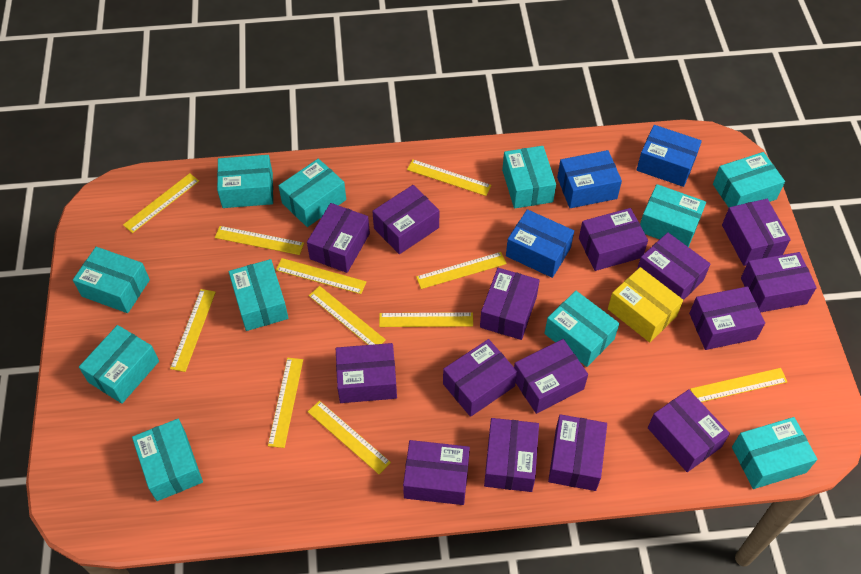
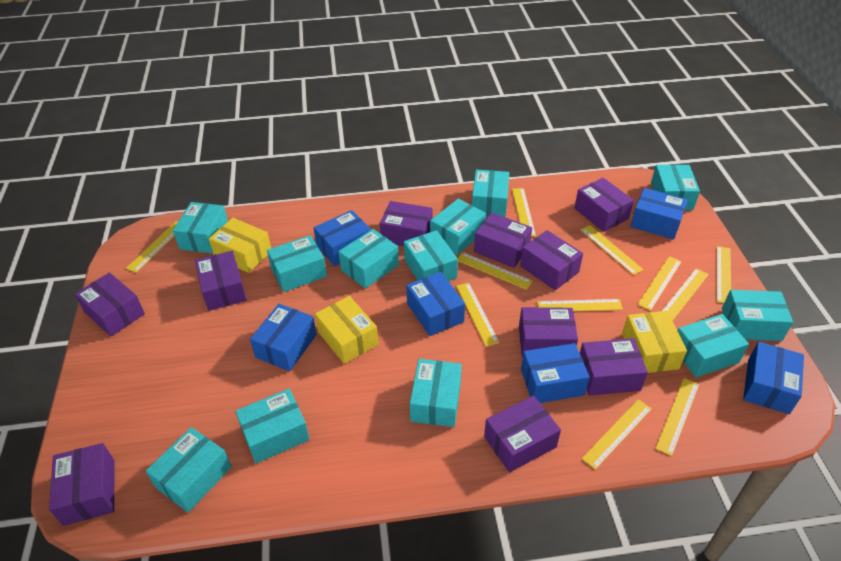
blue box: 3 -> 6
purple box: 15 -> 10
turquoise box: 11 -> 12
yellow box: 1 -> 3

